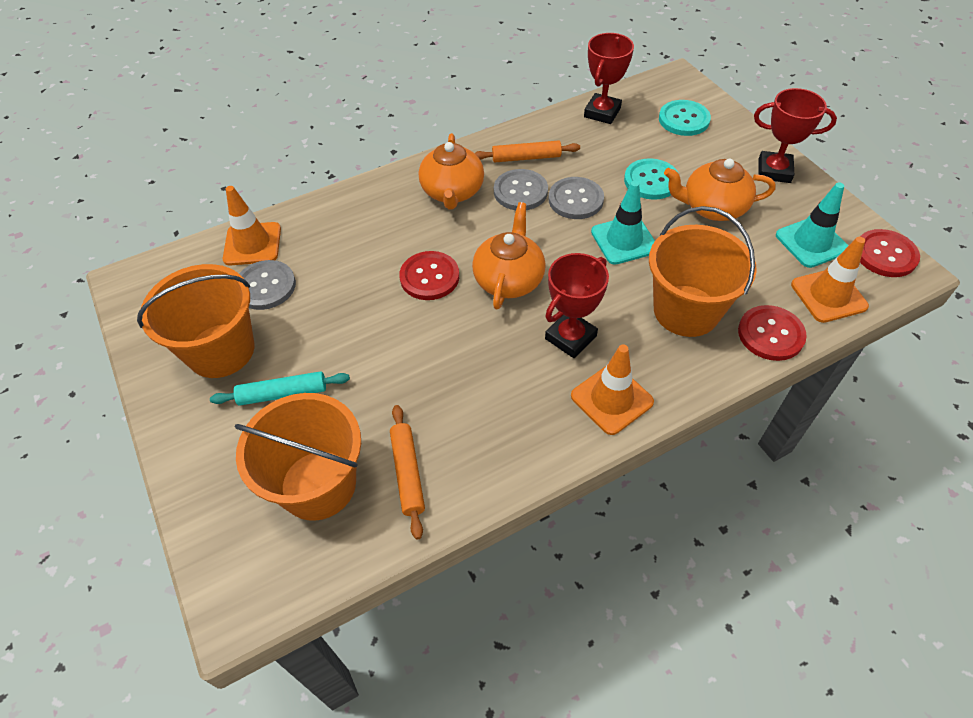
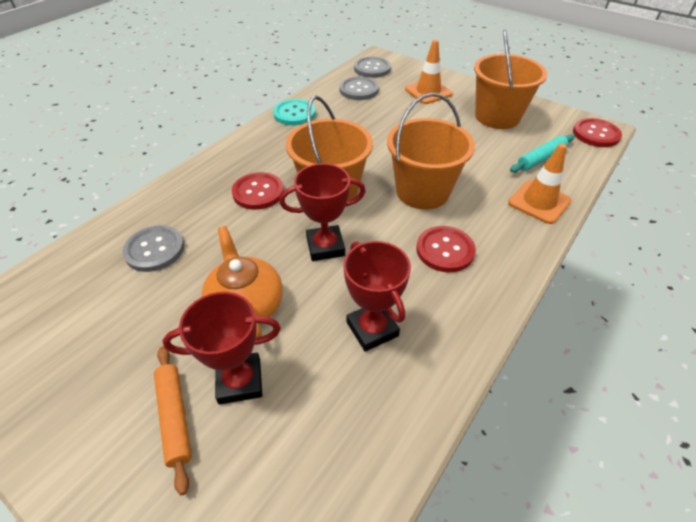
orange rolling pin: 2 -> 1
orange teapot: 3 -> 1
orange traffic cone: 3 -> 2
turquoise button: 2 -> 1
turquoise traffic cone: 2 -> 0

